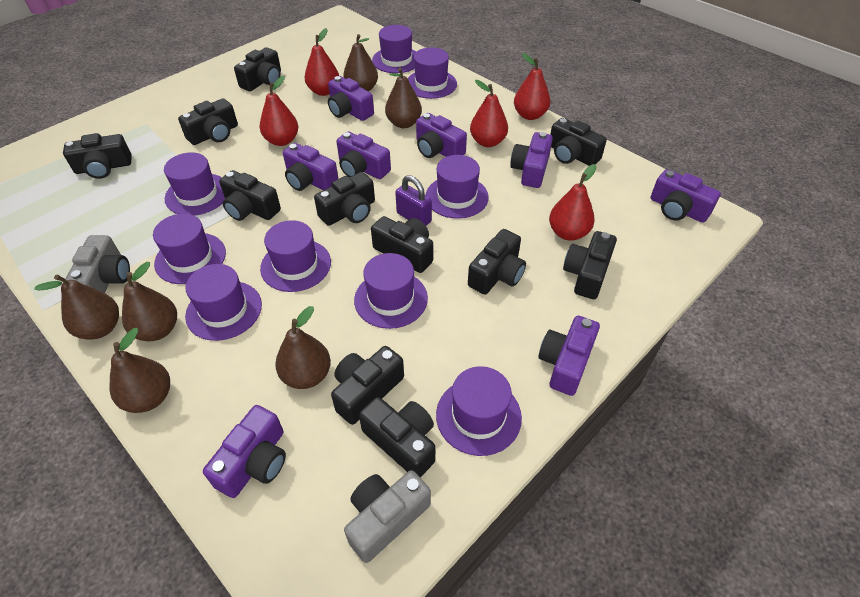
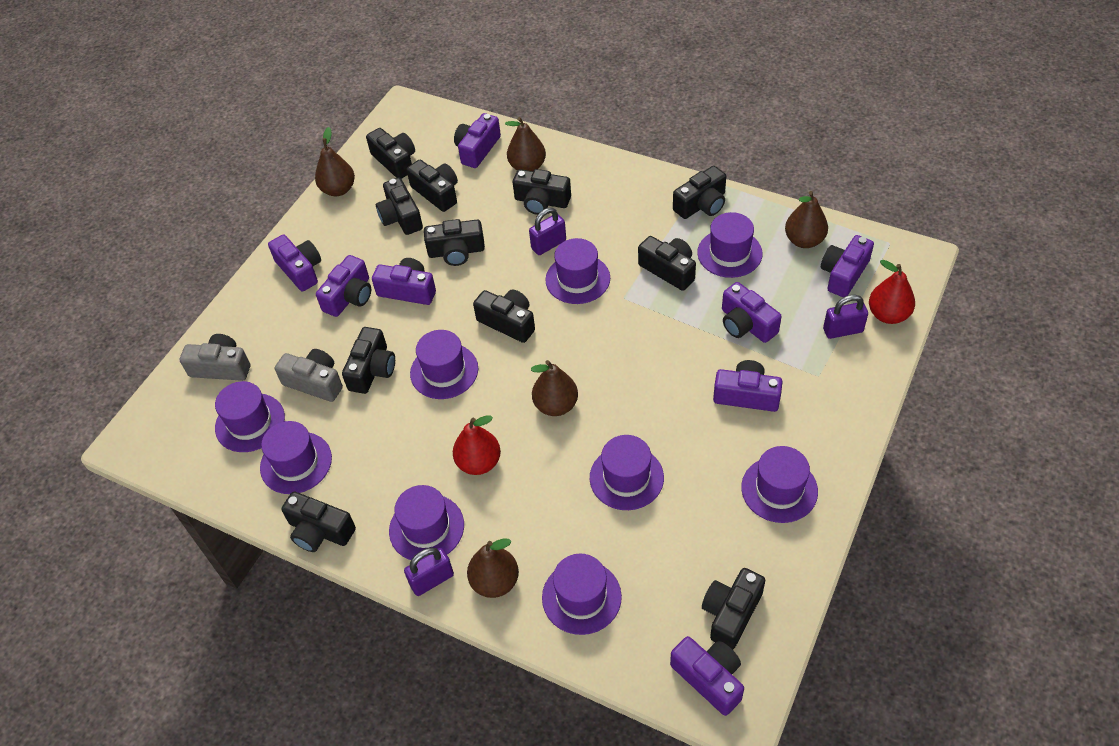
brown pear: 6 -> 5
purple padlock: 1 -> 3
red pear: 5 -> 2

